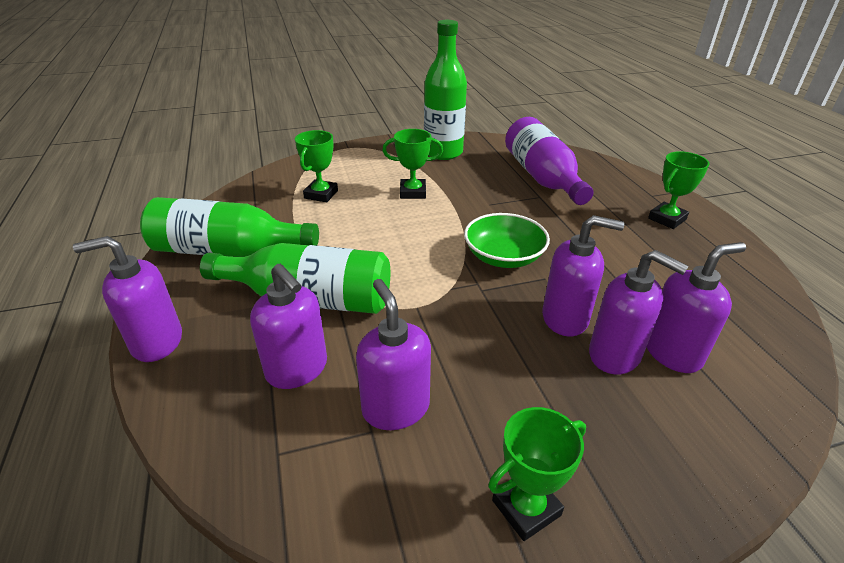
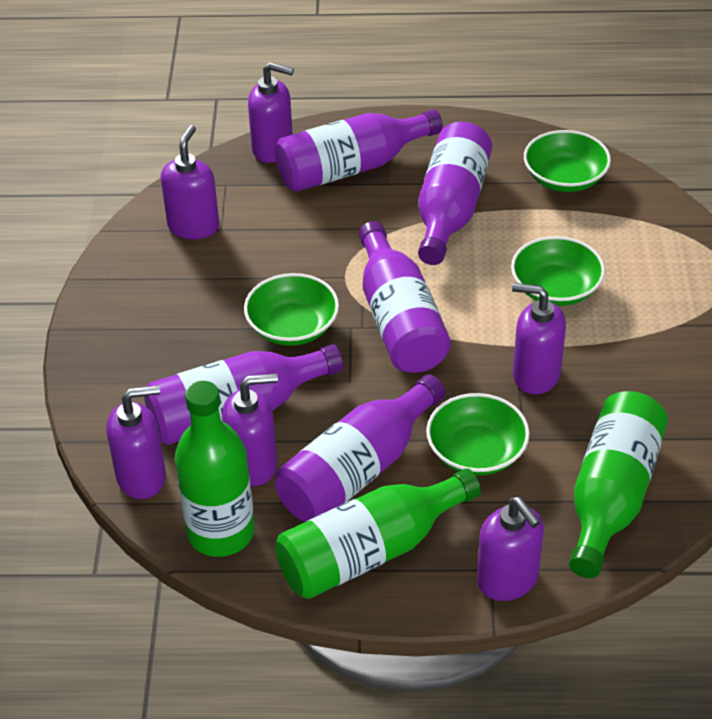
green bowl: 1 -> 4
green trophy: 4 -> 0
purple bottle: 1 -> 5

